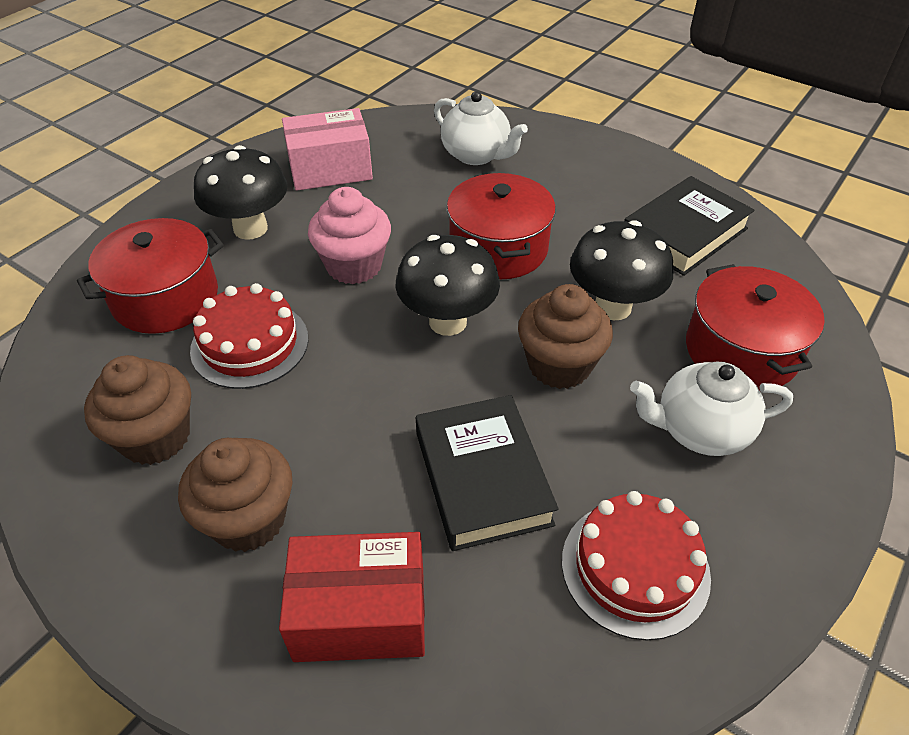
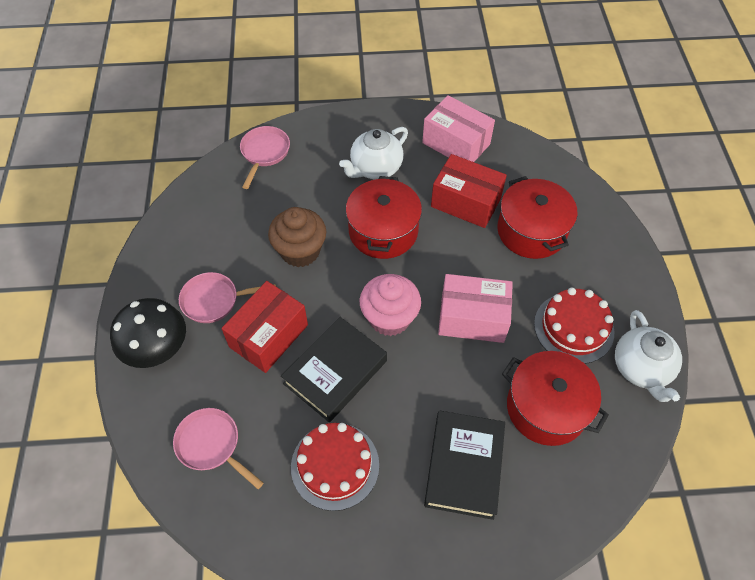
black mushroom: 3 -> 1
brown cupcake: 3 -> 1
pink box: 1 -> 2
pink pan: 0 -> 3
red box: 1 -> 2

